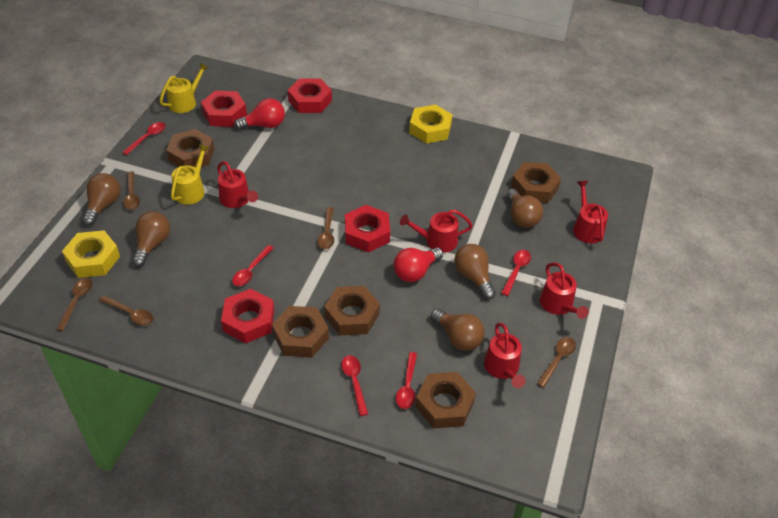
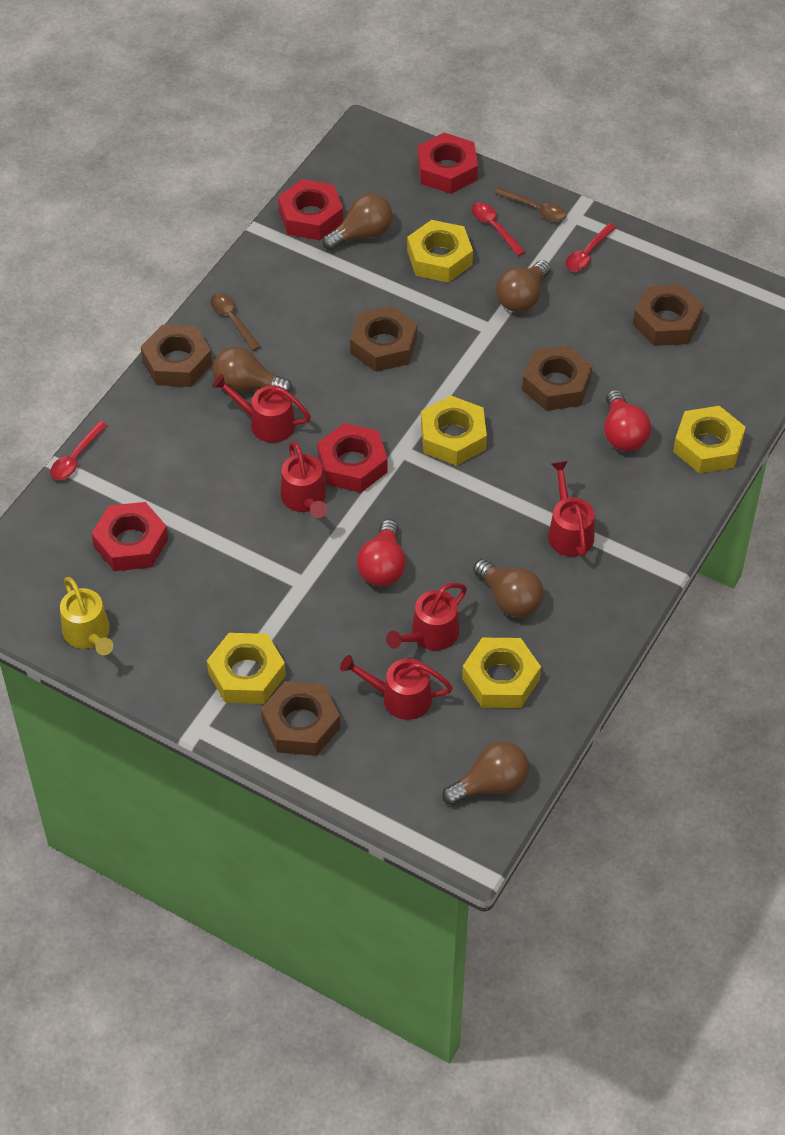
brown spoon: 5 -> 2
red spoon: 5 -> 3
yellow nut: 2 -> 5
yellow watering can: 2 -> 1

